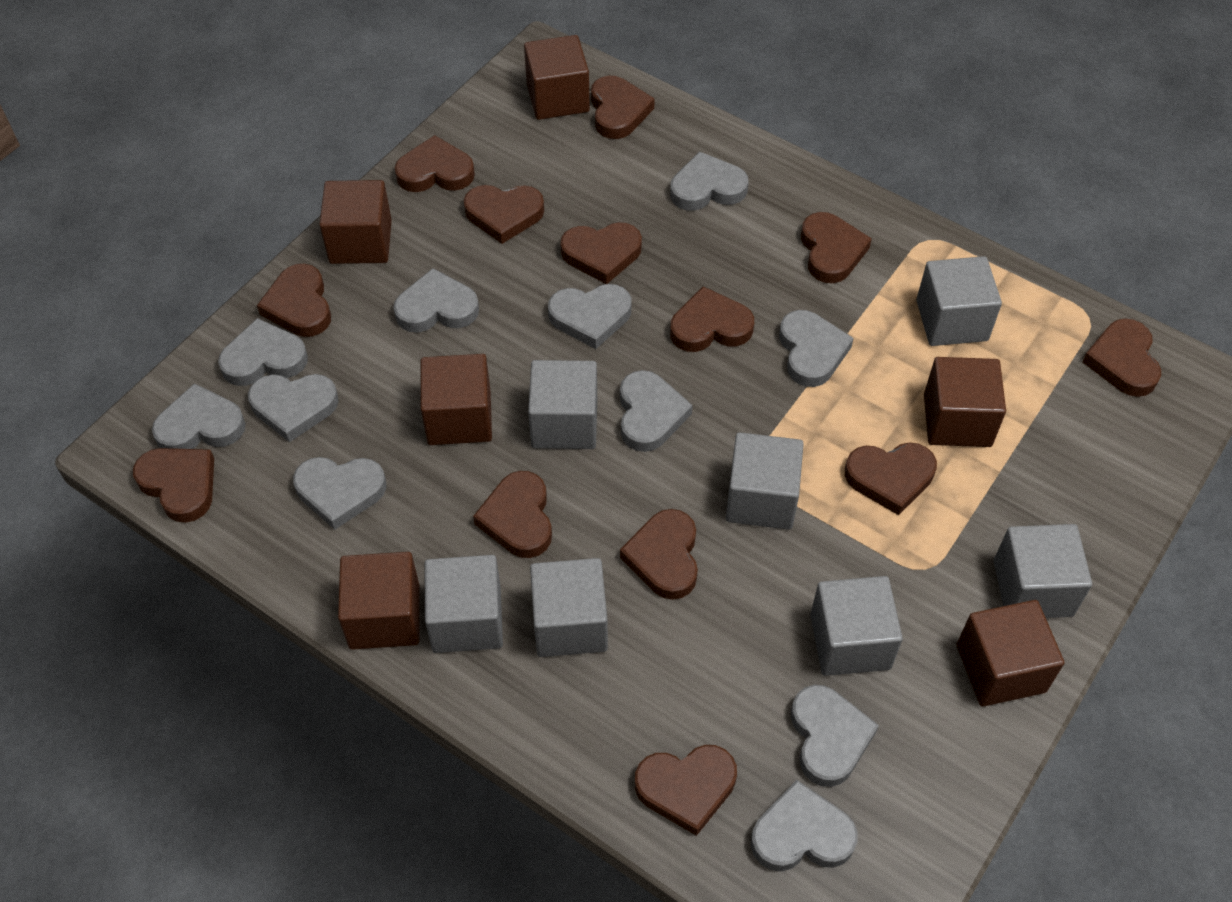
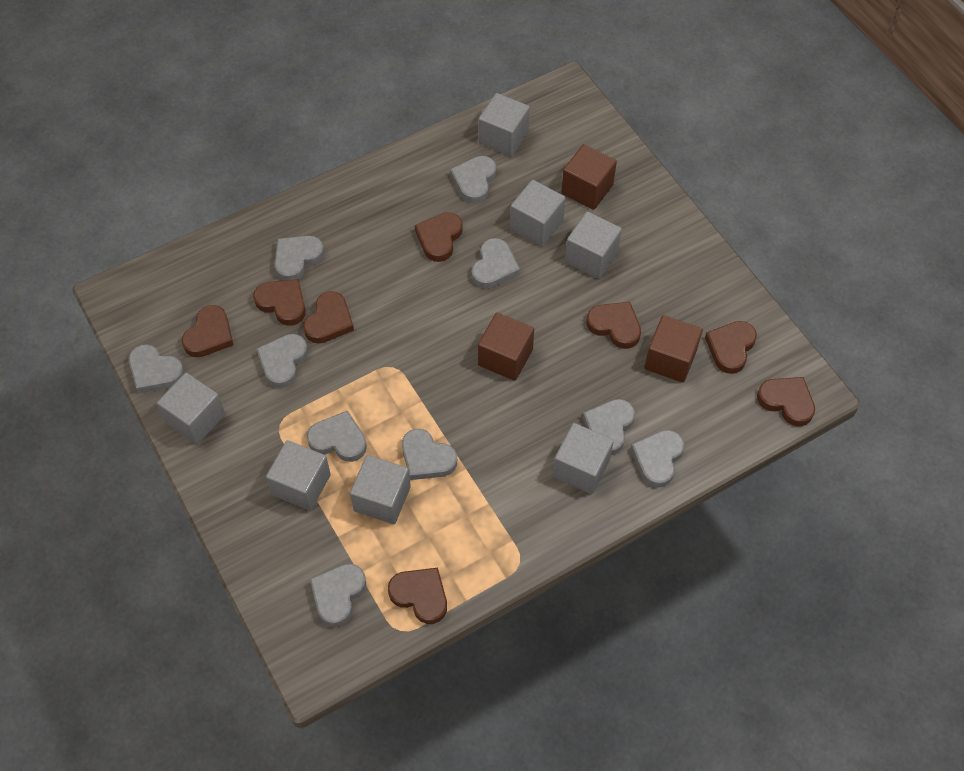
brown cube: 6 -> 3
brown heart: 13 -> 8
grey heart: 11 -> 10

